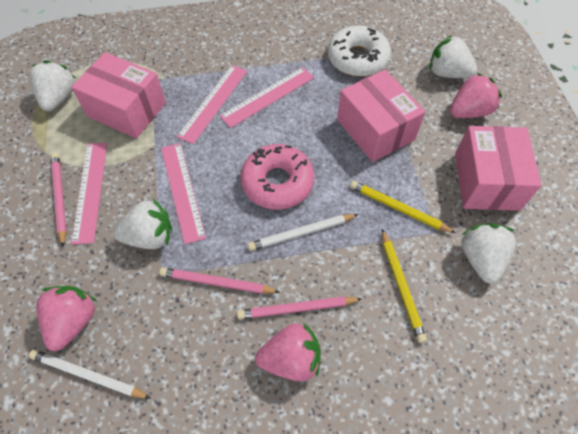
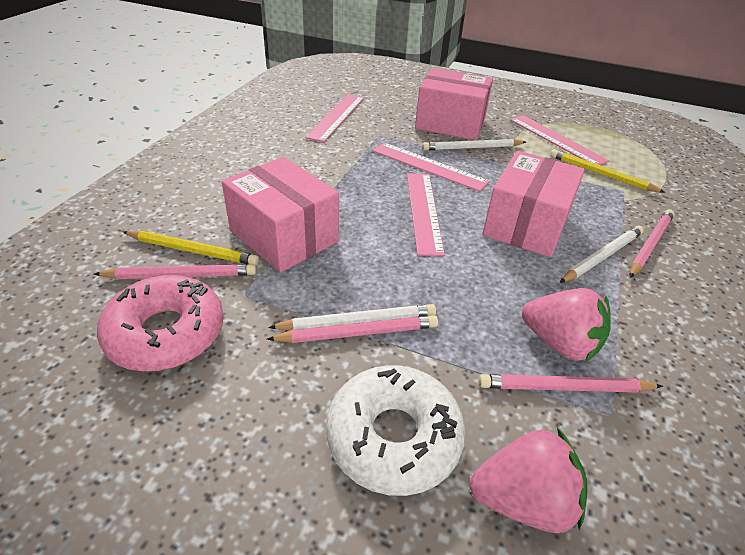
pink pencil: 3 -> 4
pink strawberry: 3 -> 2
white pencil: 2 -> 3
white strawberry: 4 -> 0

